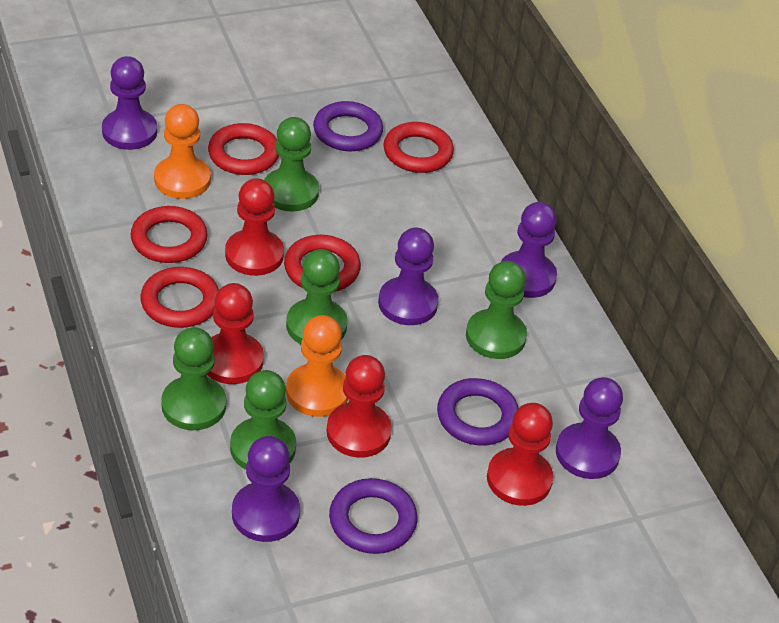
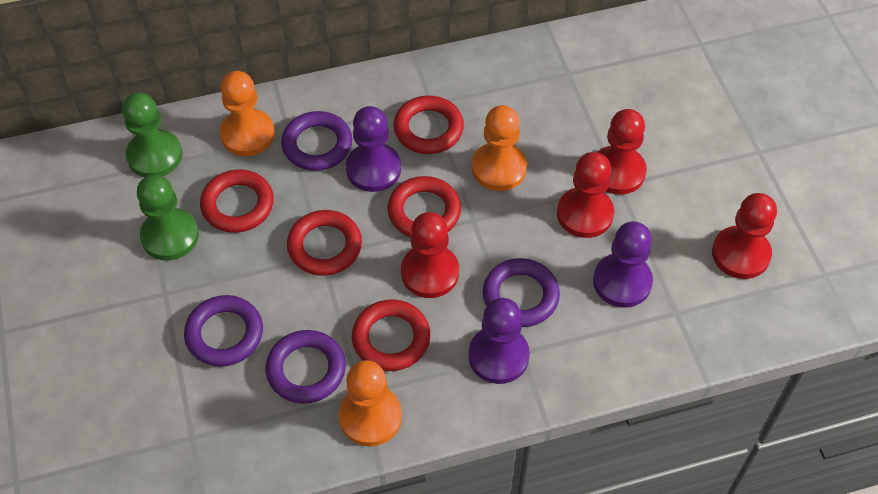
green pawn: 5 -> 2
orange pawn: 2 -> 3
purple pawn: 5 -> 3
purple ring: 3 -> 4

